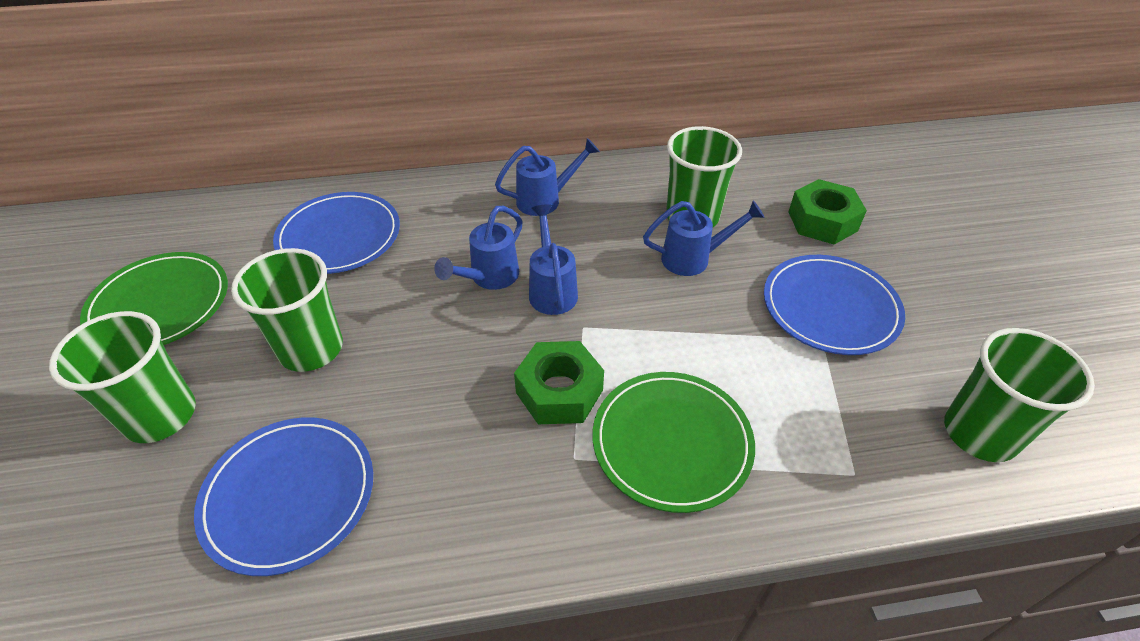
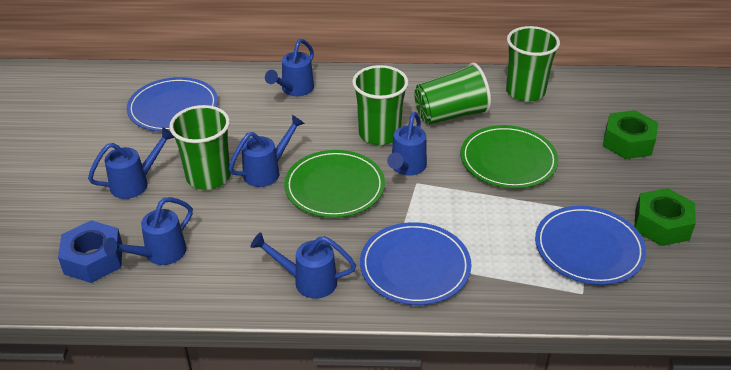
blue nut: 0 -> 1
blue watering can: 4 -> 6

